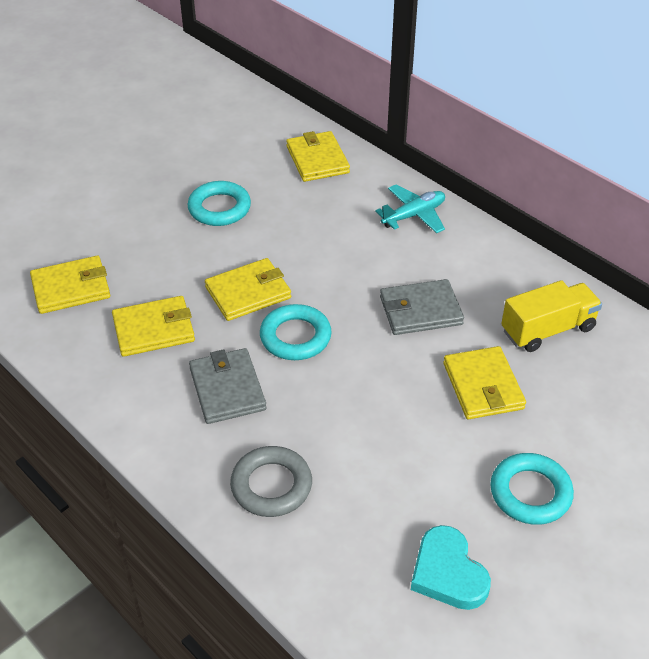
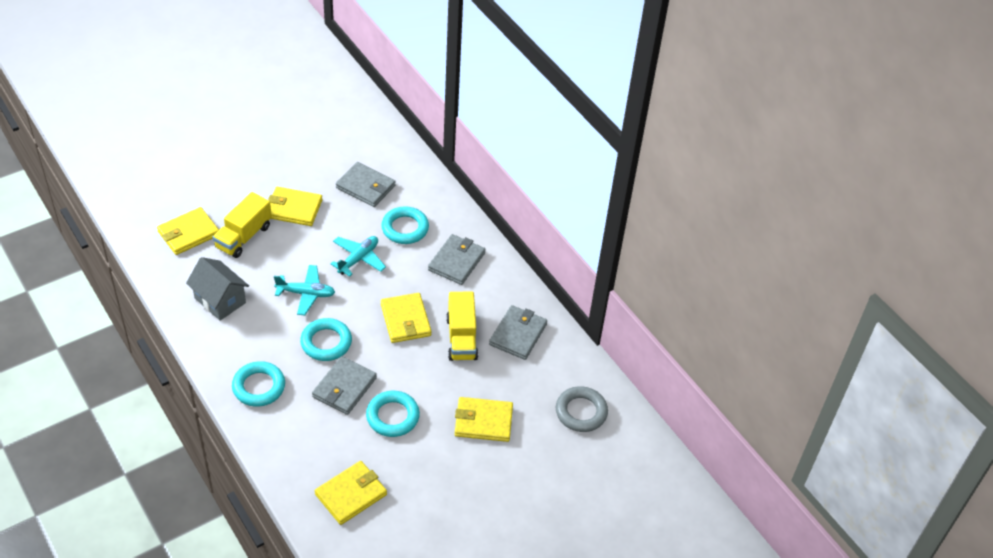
grey house: 0 -> 1
grey wallet: 2 -> 4
turquoise heart: 1 -> 0
turquoise plane: 1 -> 2
turquoise ring: 3 -> 4
yellow truck: 1 -> 2

